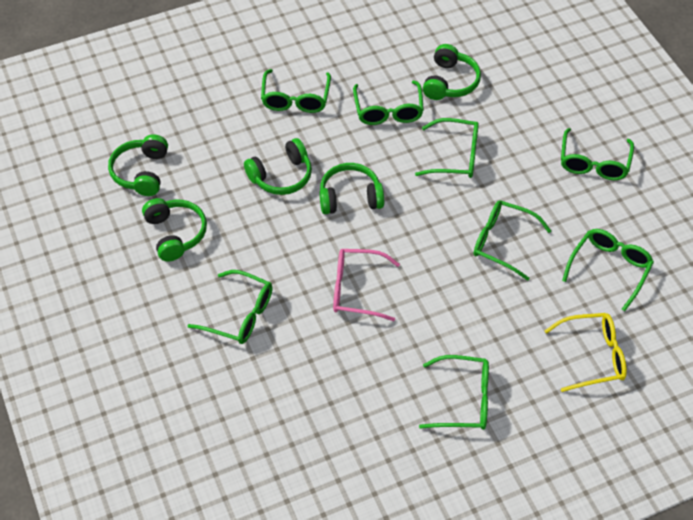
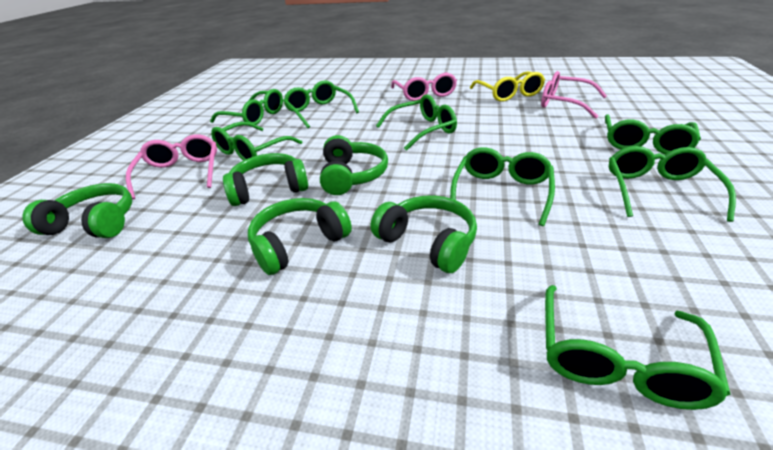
pink glasses: 1 -> 3

